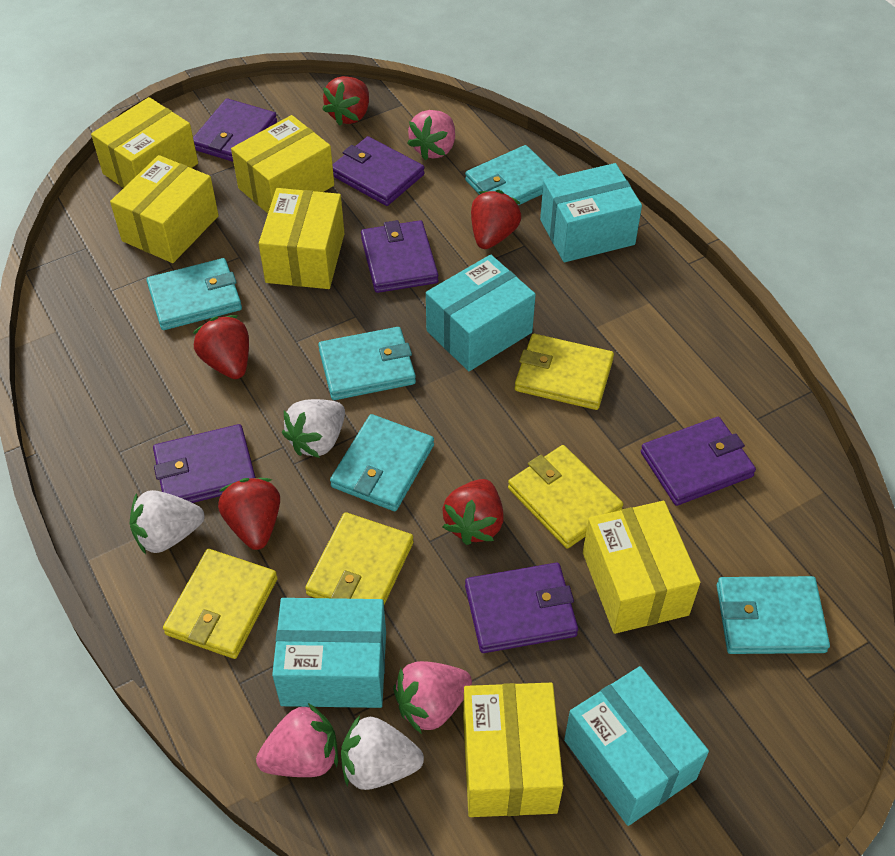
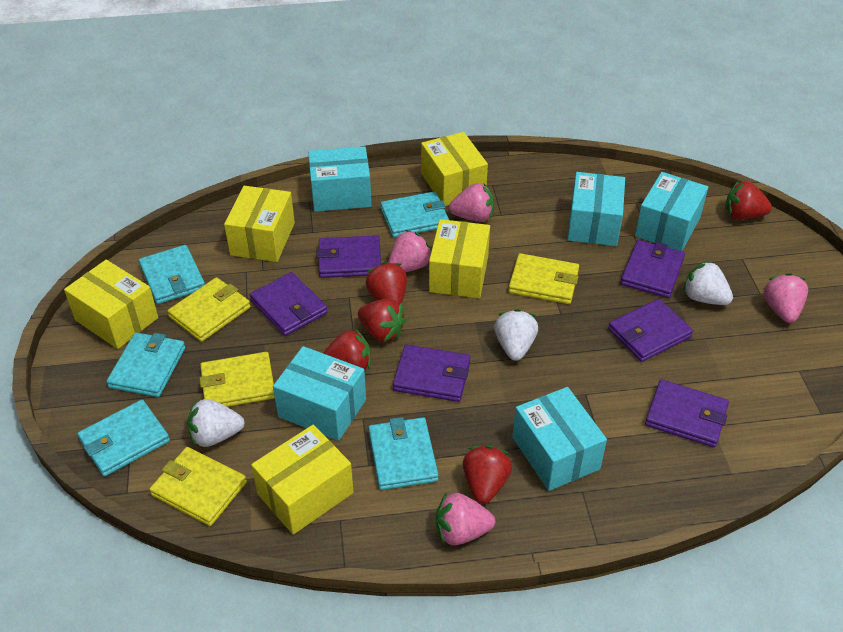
pink strawberry: 3 -> 4
turquoise box: 4 -> 5
yellow box: 6 -> 5

